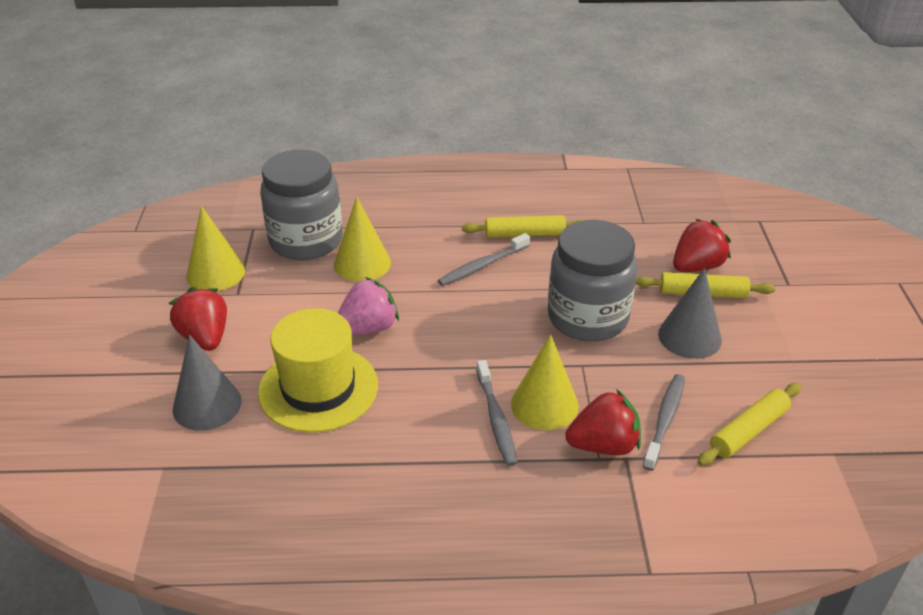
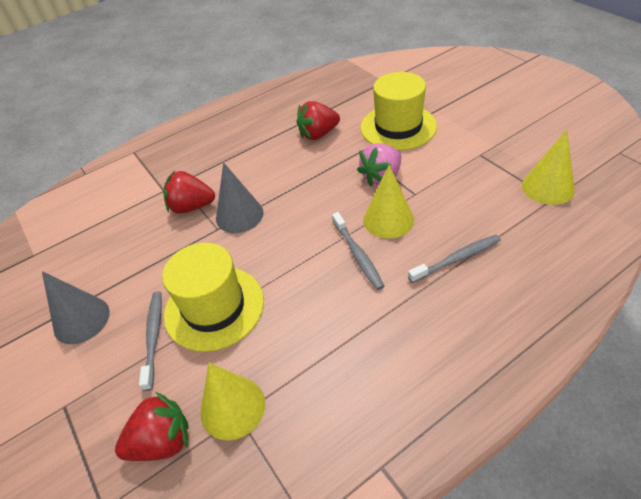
grey jar: 2 -> 0
yellow hat: 1 -> 2
yellow rolling pin: 3 -> 0

